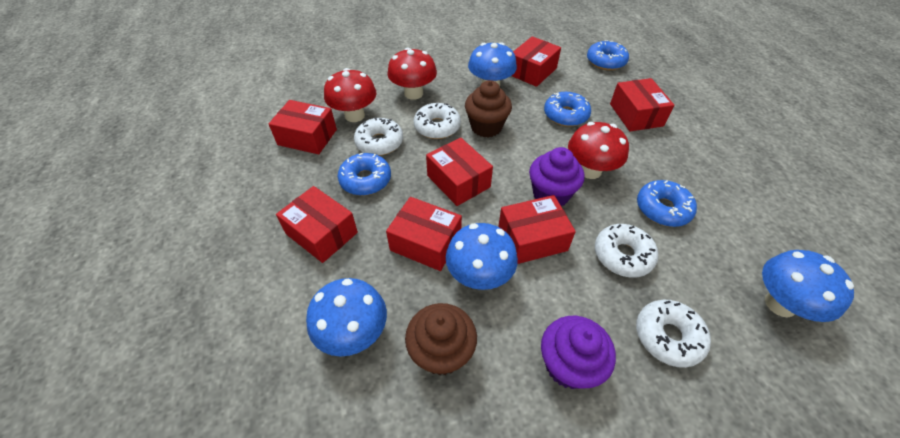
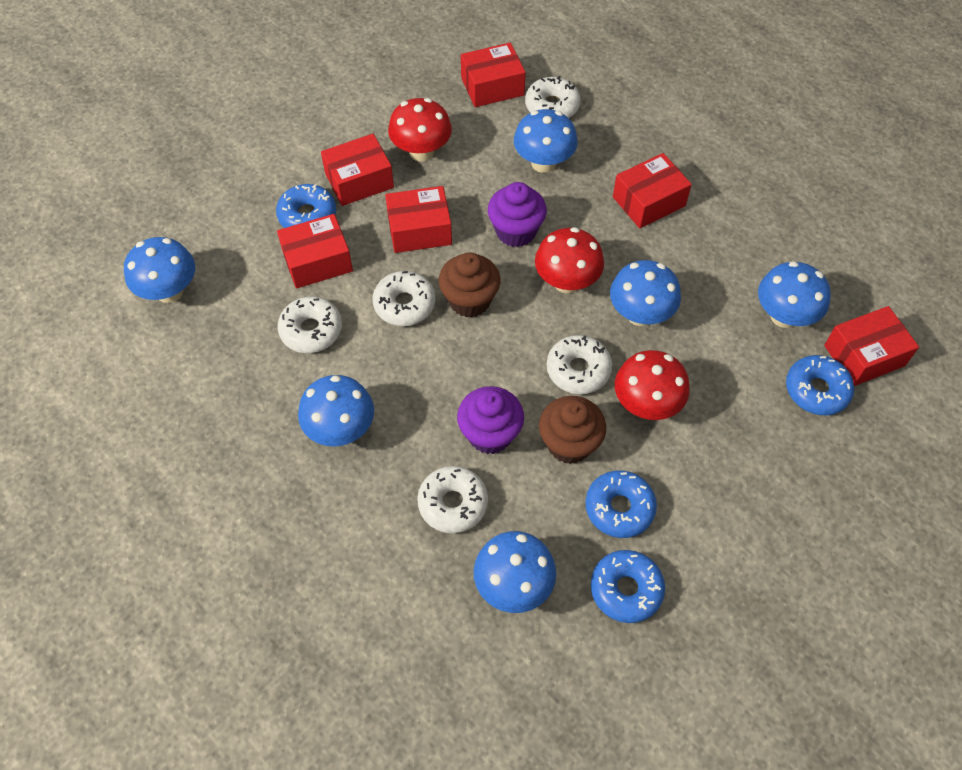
blue mushroom: 4 -> 6
red box: 7 -> 6
white donut: 4 -> 5

